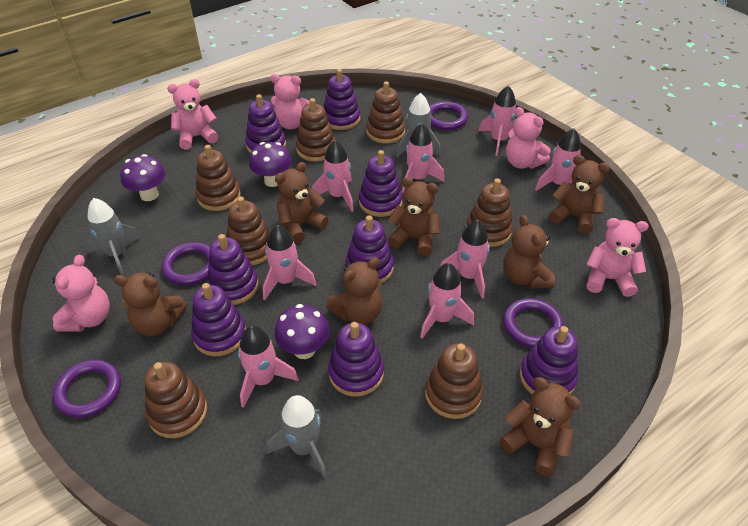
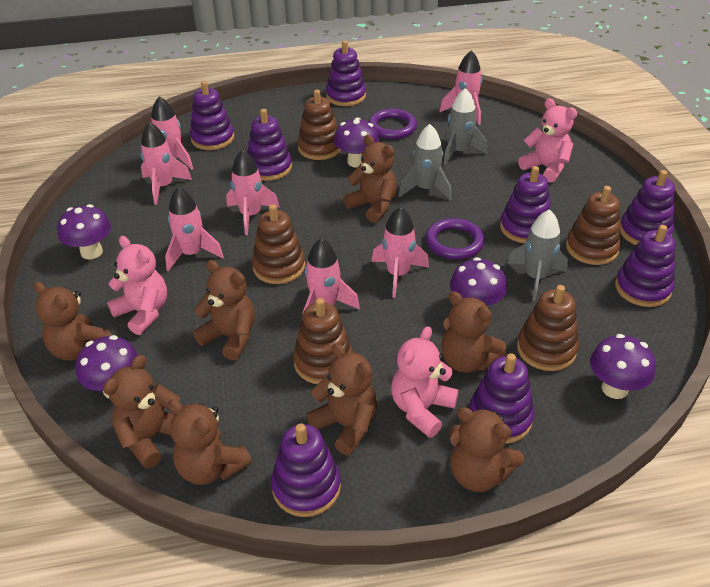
brown stacking toy: 7 -> 5
brown teddy bear: 7 -> 8
pink rocket: 8 -> 7
pink teddy bear: 5 -> 3
purple mushroom: 3 -> 5
purple ring: 4 -> 2

